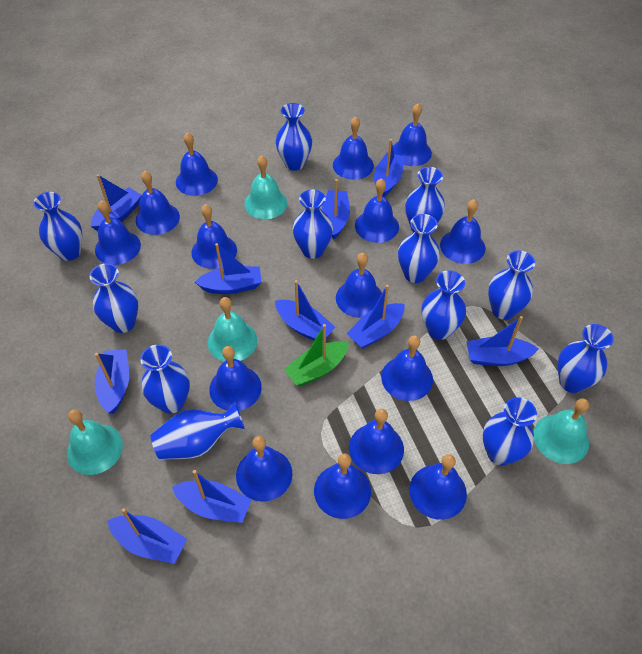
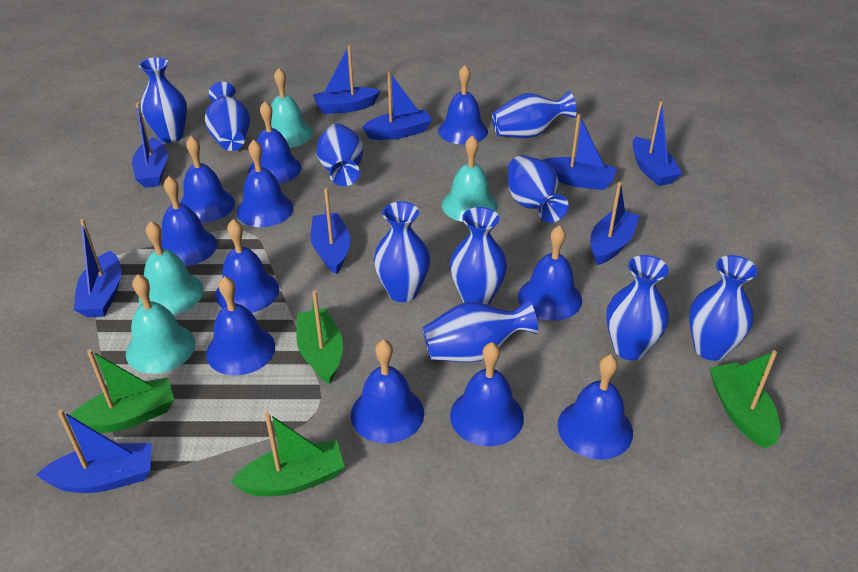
blue bell: 15 -> 11
blue boat: 10 -> 9
blue vase: 12 -> 10
green boat: 1 -> 4

